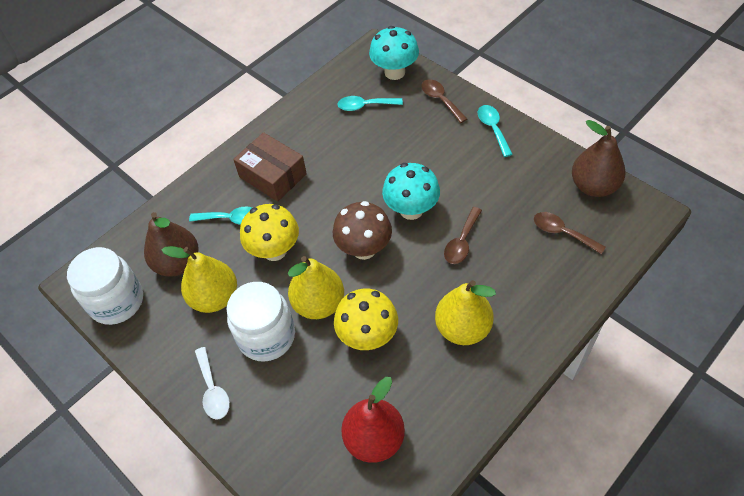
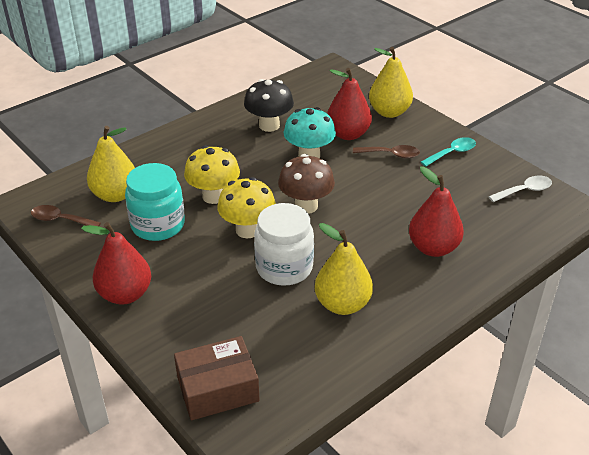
black mushroom: 0 -> 1
brown pear: 2 -> 0
brown spoon: 3 -> 2
red pear: 1 -> 3
turquoise jar: 0 -> 1
turquoise mushroom: 2 -> 1
turquoise spoon: 3 -> 1
white jar: 2 -> 1

